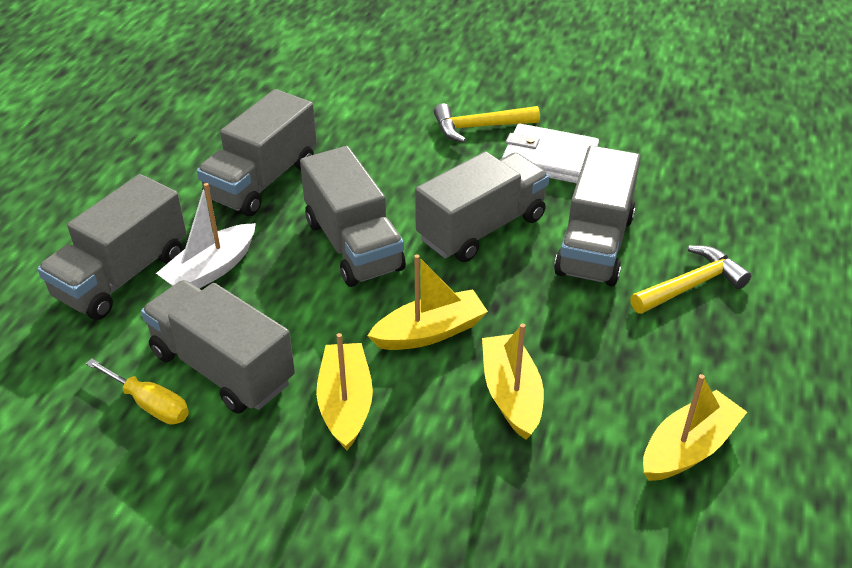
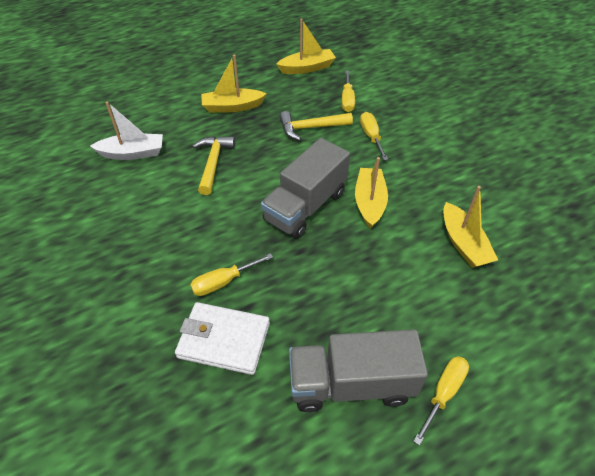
grey truck: 6 -> 2
yellow screwdriver: 1 -> 4

